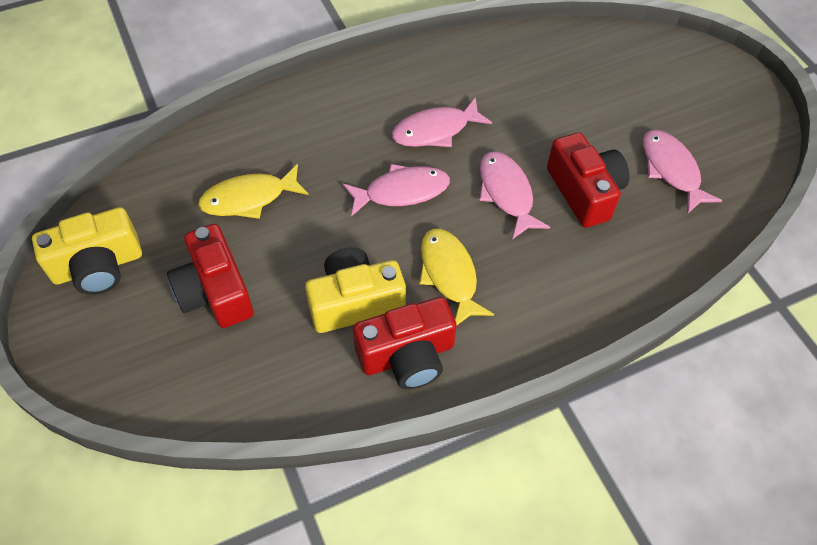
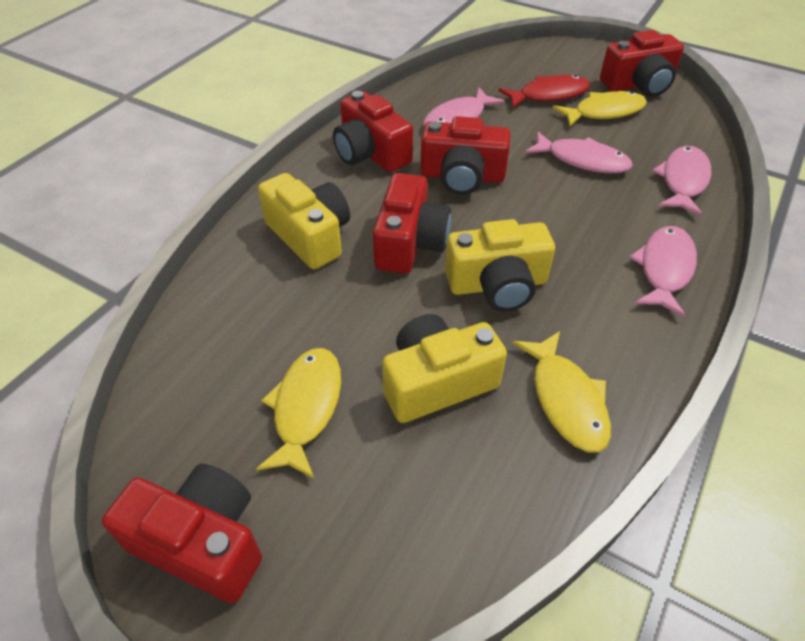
red camera: 3 -> 5
red fish: 0 -> 1
yellow camera: 2 -> 3
yellow fish: 2 -> 3

